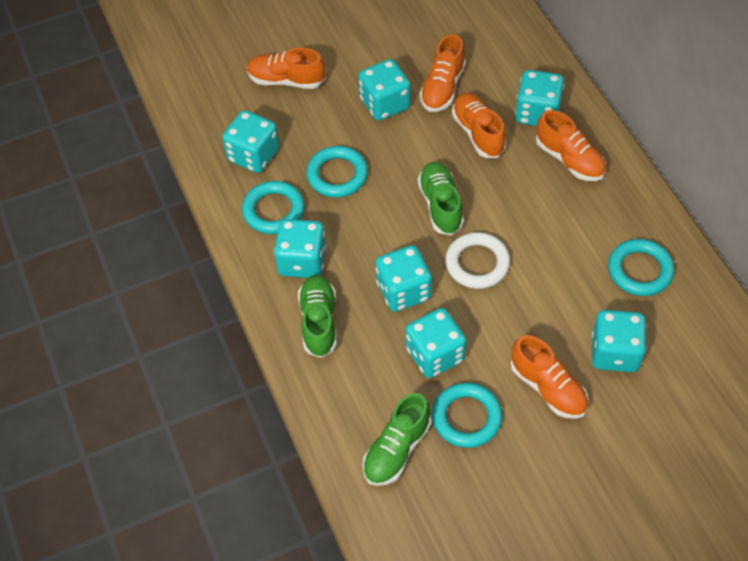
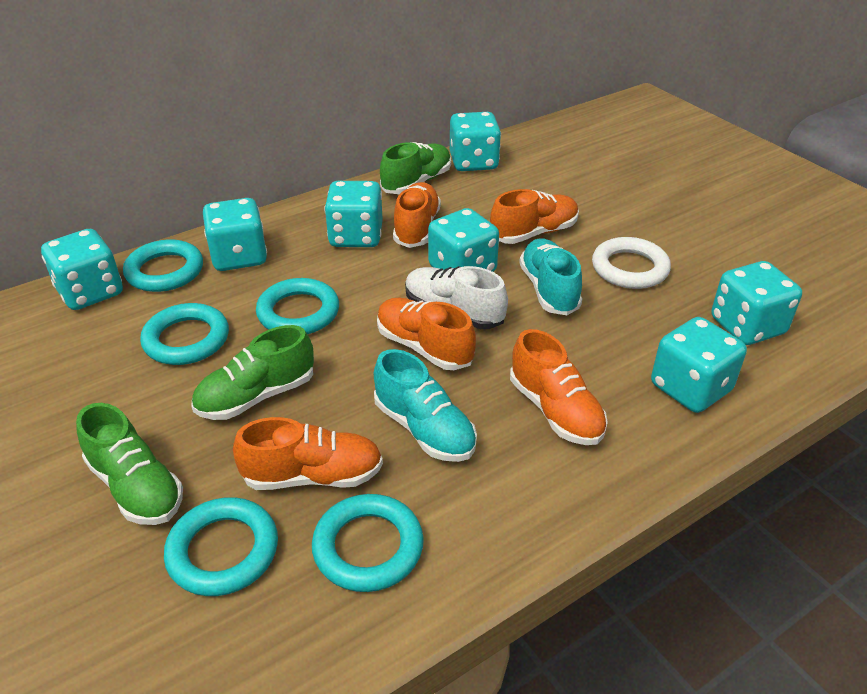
turquoise ring: 4 -> 5
turquoise shoe: 0 -> 2
white shoe: 0 -> 1

